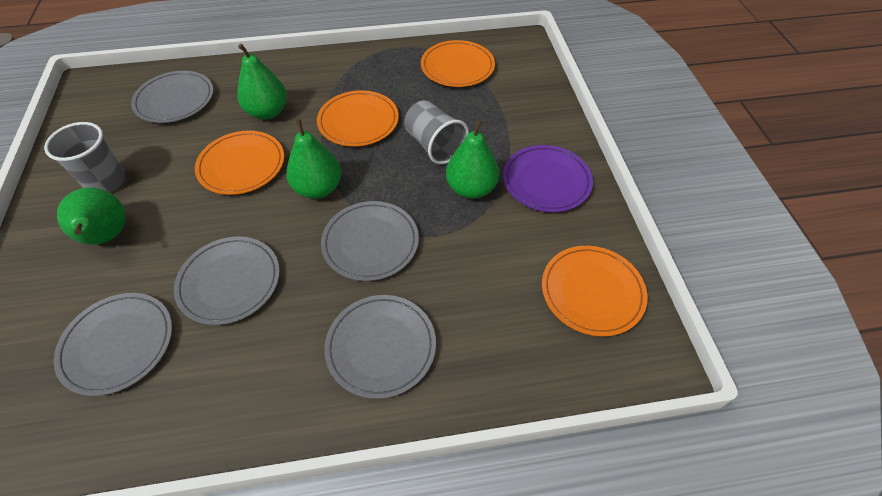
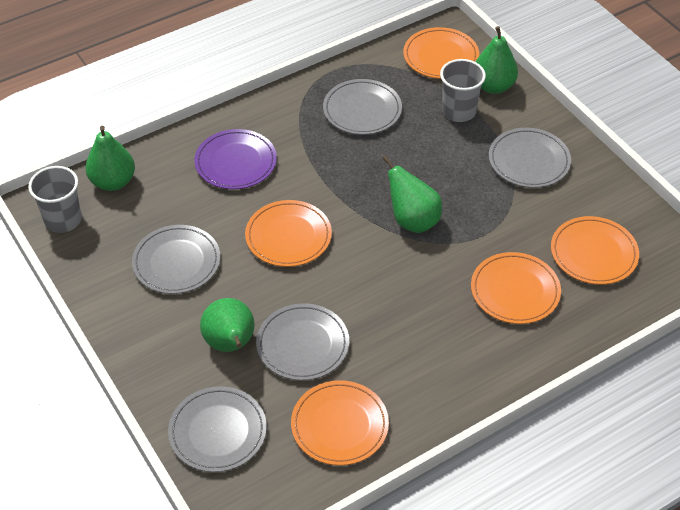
orange plate: 4 -> 5

